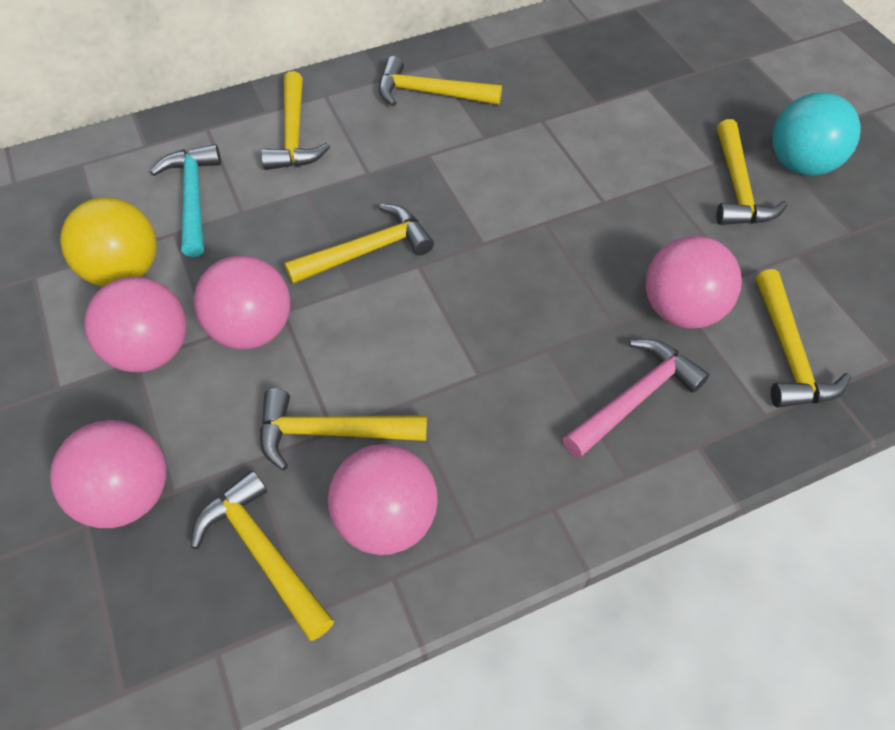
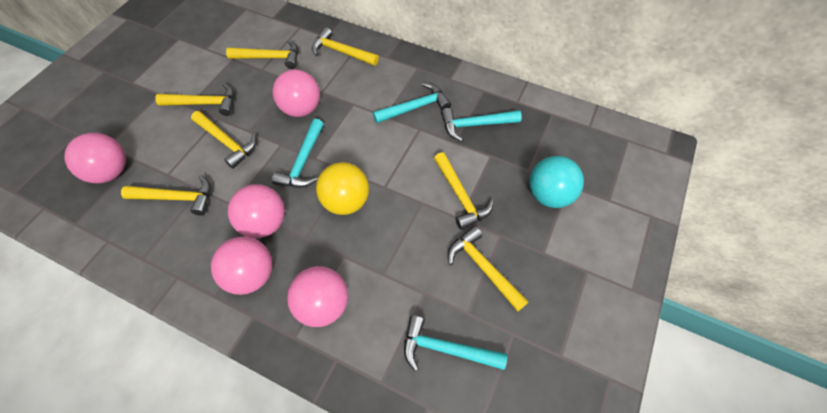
pink hammer: 1 -> 0
turquoise hammer: 1 -> 4

